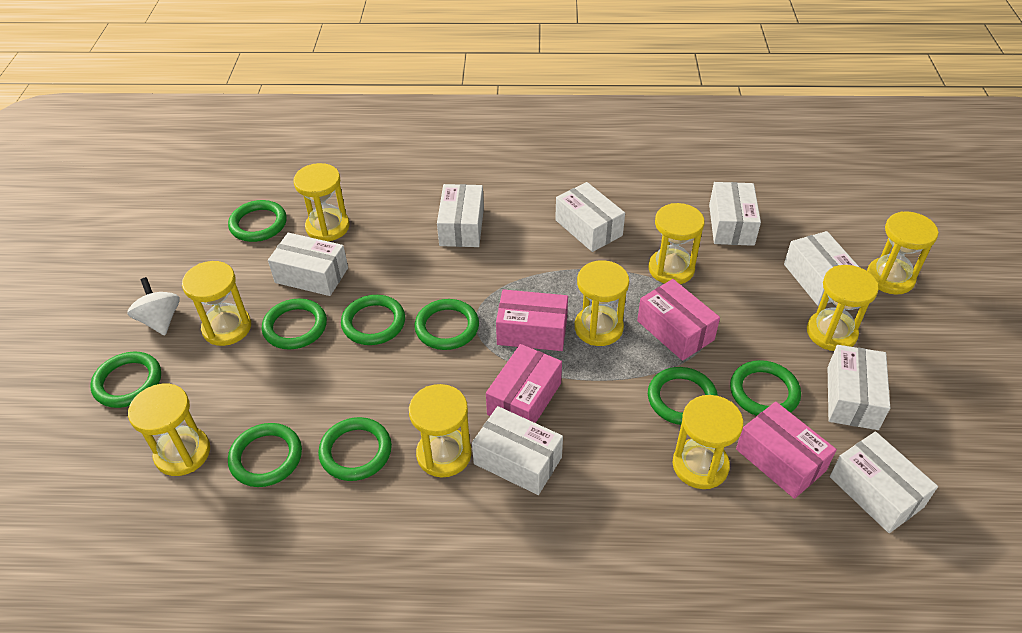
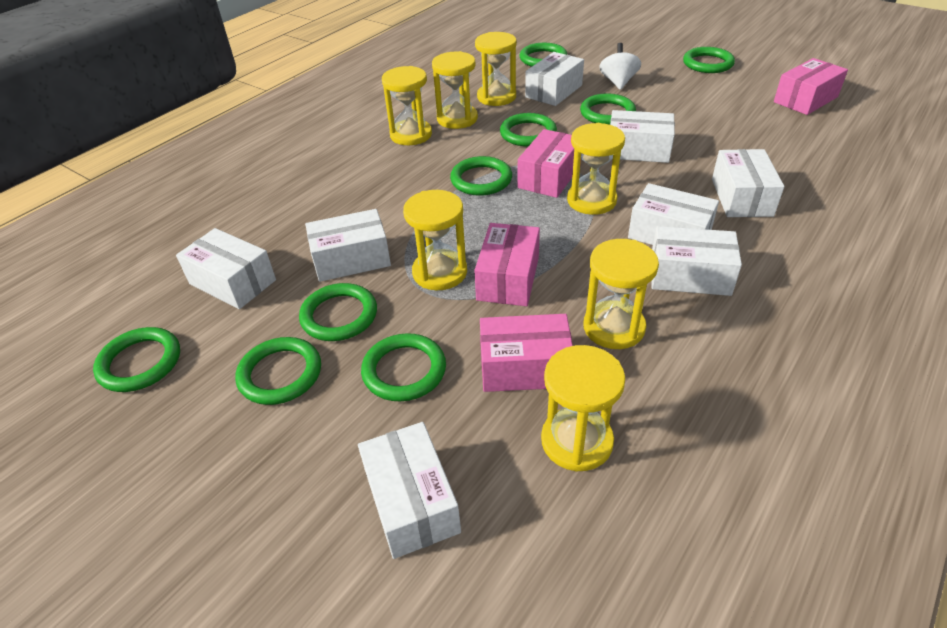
yellow hourglass: 9 -> 7

